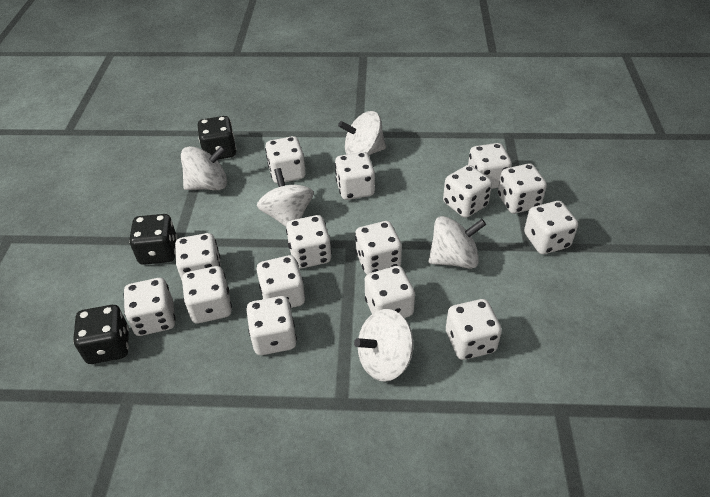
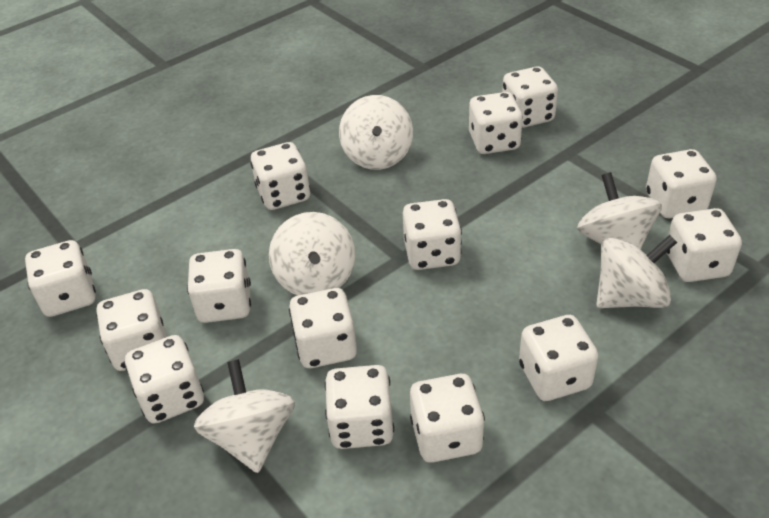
black dice: 3 -> 0
white dice: 15 -> 14

